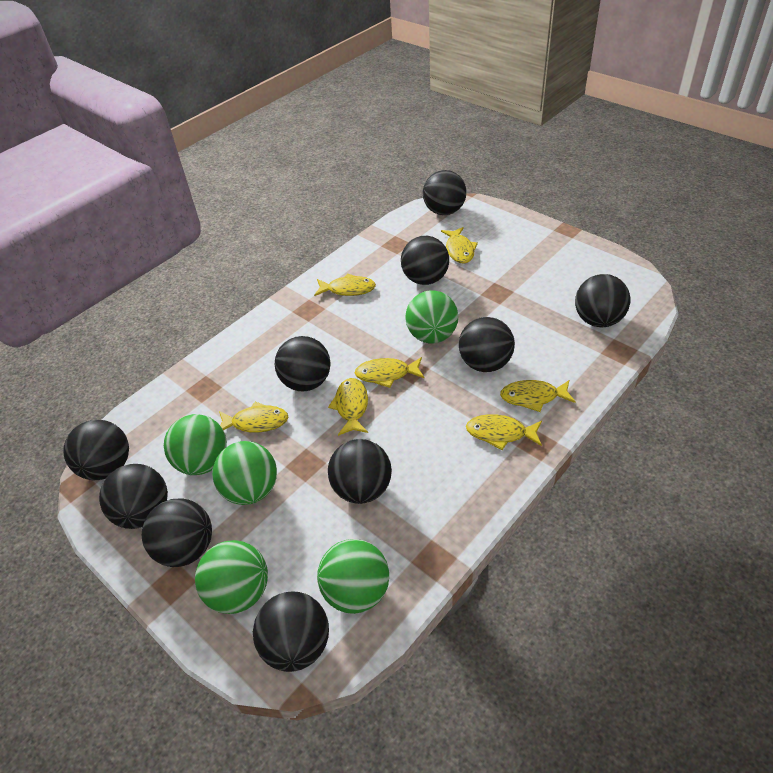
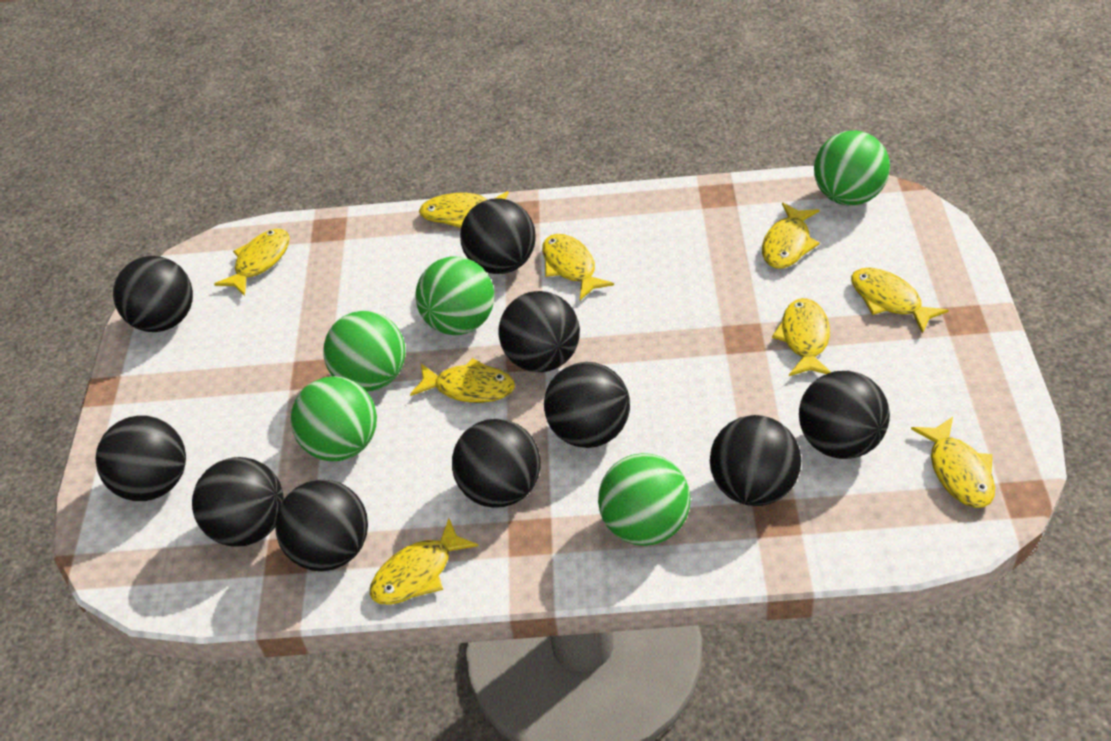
yellow fish: 7 -> 9

